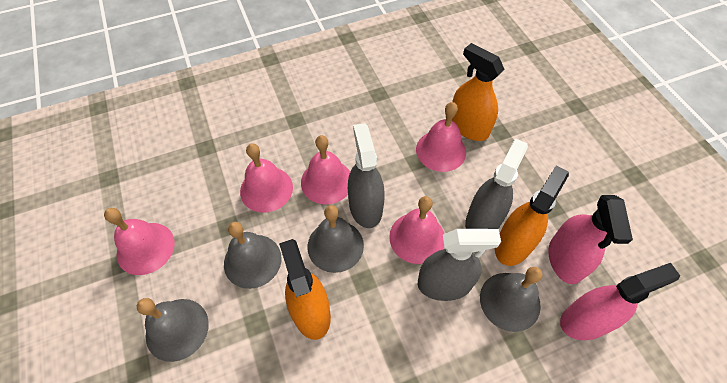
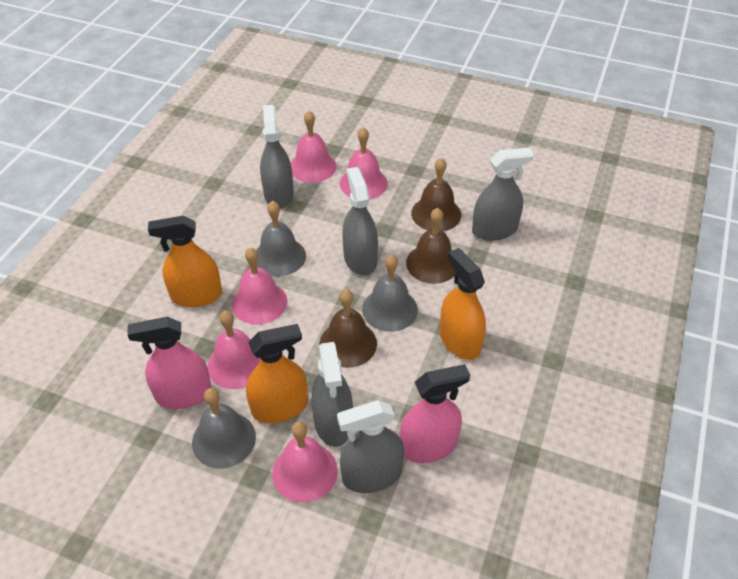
brown bell: 0 -> 3
grey bell: 4 -> 3
grey spray bottle: 3 -> 5

